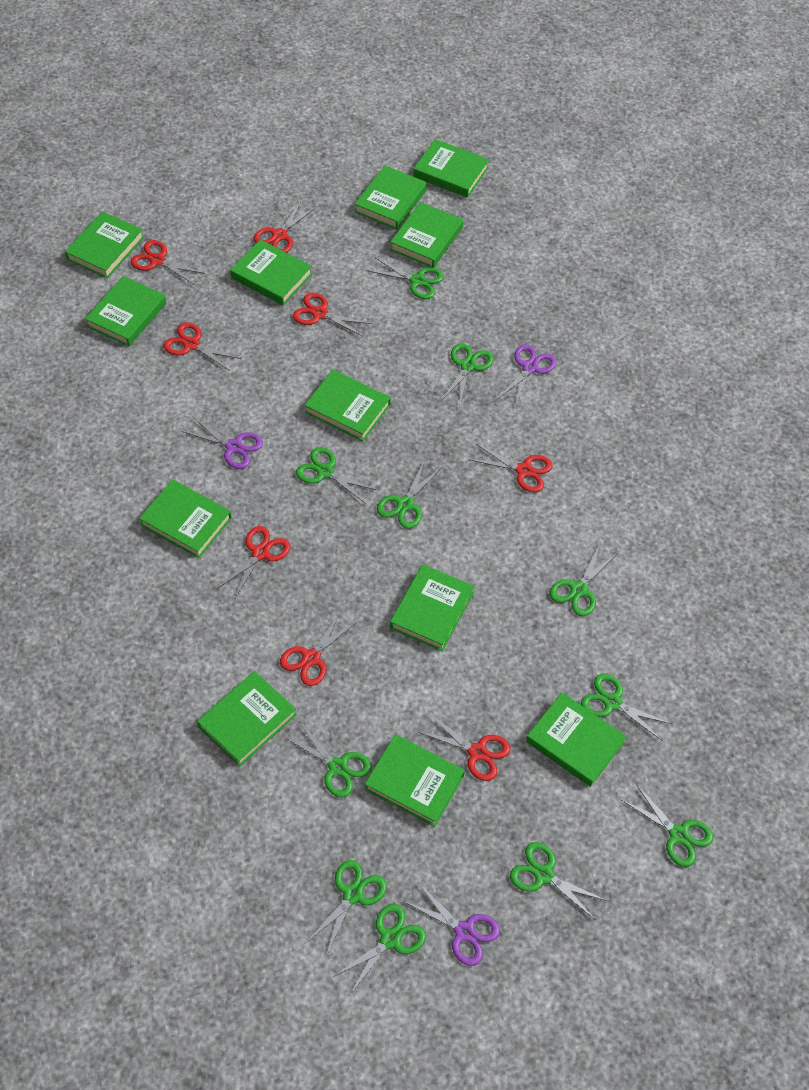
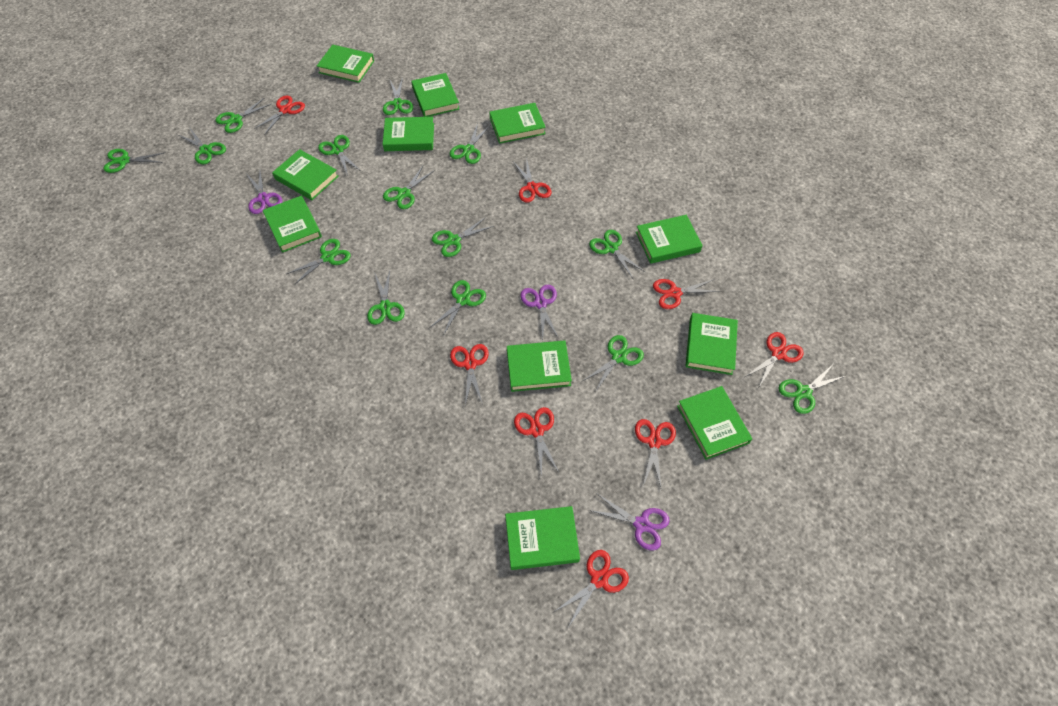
green book: 12 -> 11
green scissors: 11 -> 14

